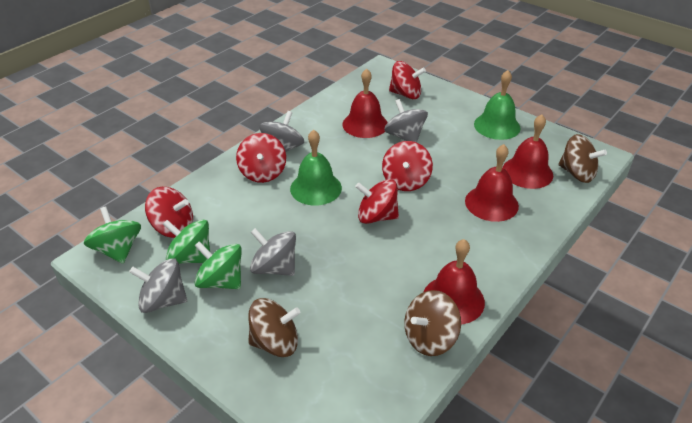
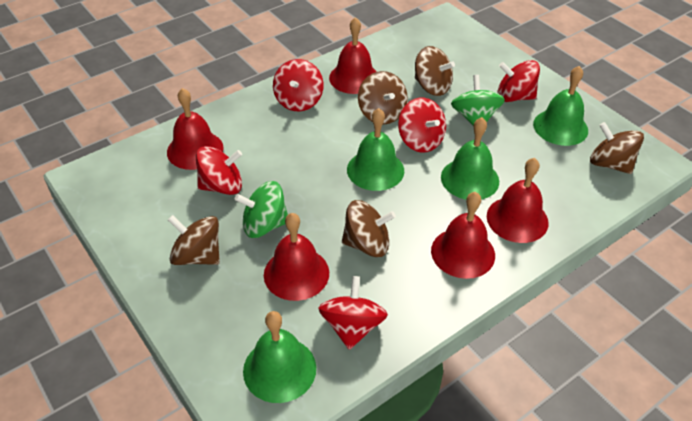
brown spinning top: 3 -> 5
green bell: 2 -> 4
green spinning top: 3 -> 2
grey spinning top: 4 -> 0
red bell: 4 -> 5

